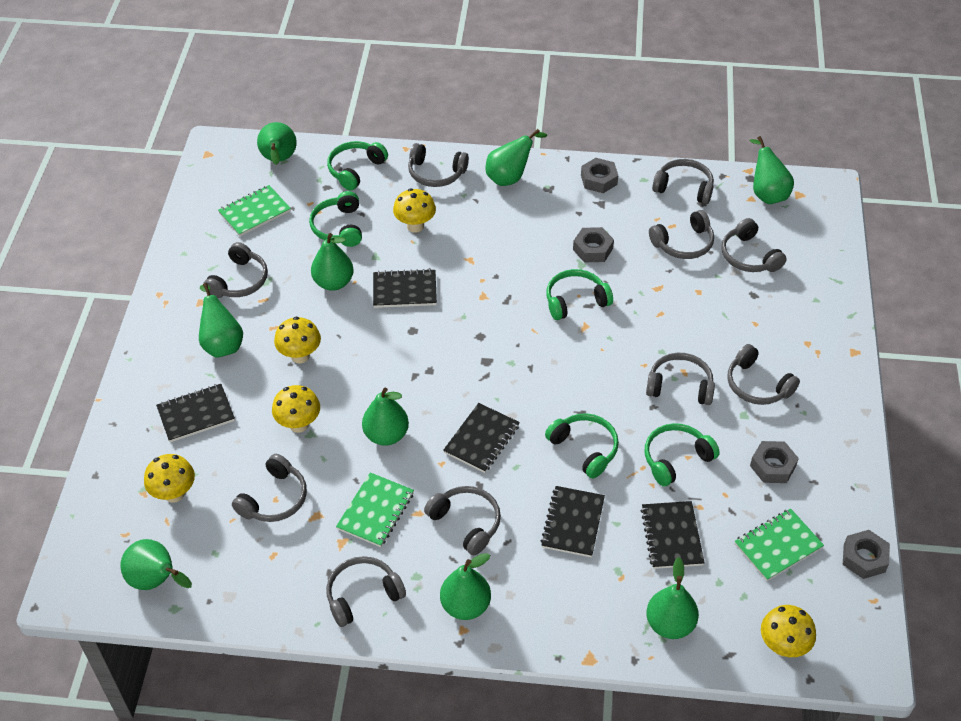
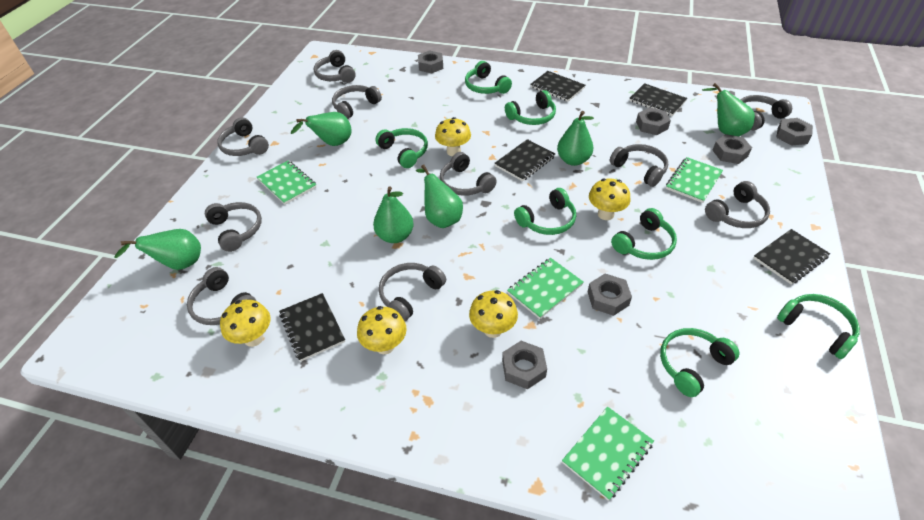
green headphones: 5 -> 7
green notebook: 3 -> 4
green pear: 9 -> 6
grey nut: 4 -> 6

